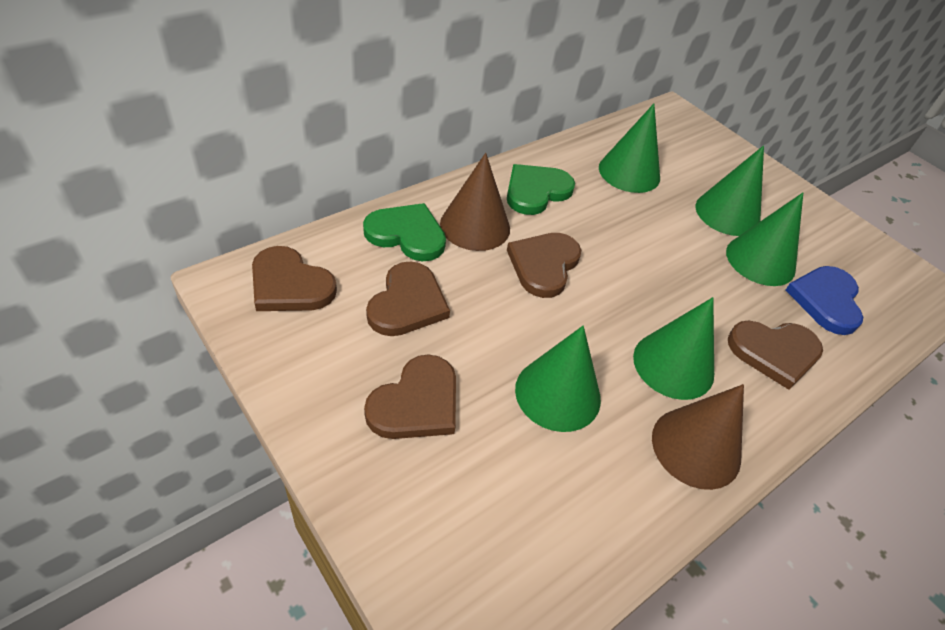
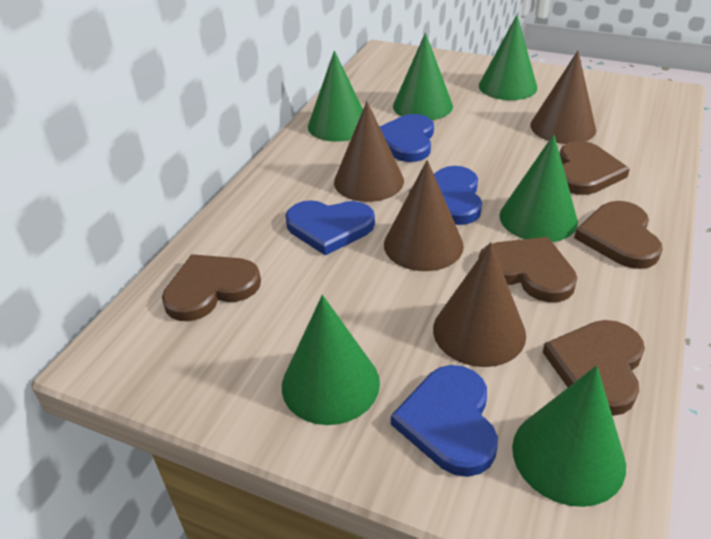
blue heart: 1 -> 4
brown cone: 2 -> 4
green cone: 5 -> 6
green heart: 2 -> 0

